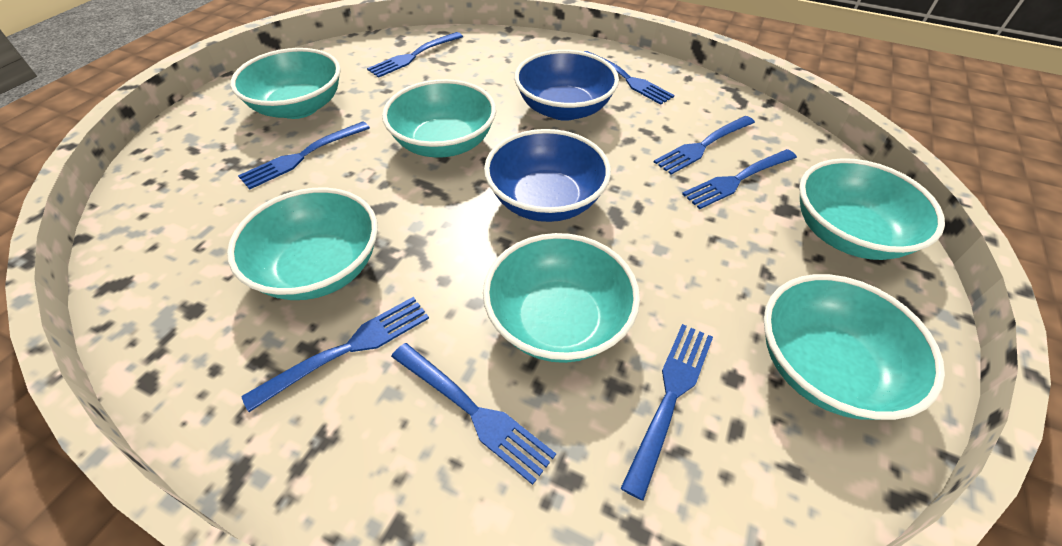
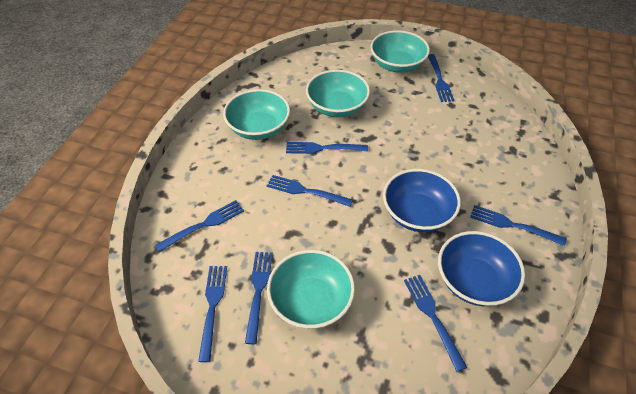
turquoise bowl: 6 -> 4

